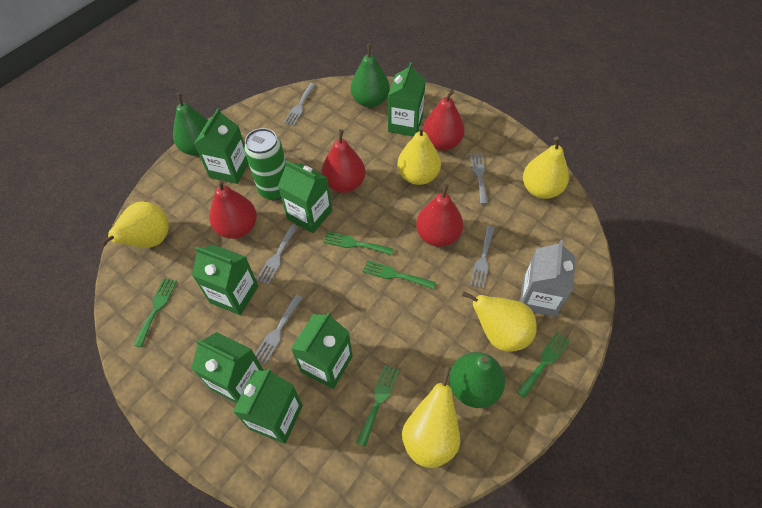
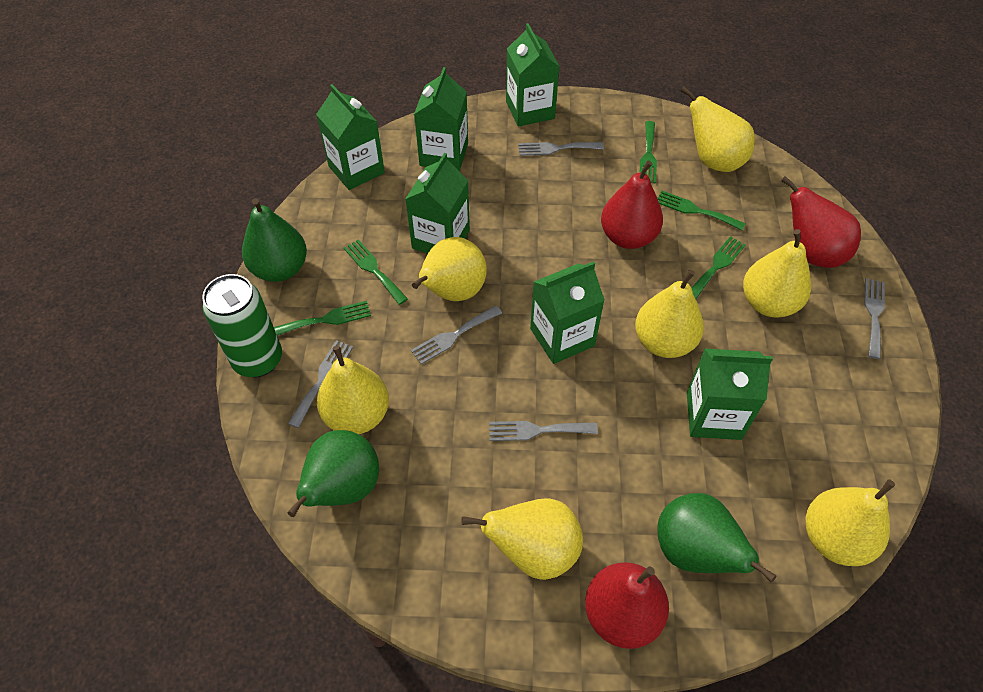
green carton: 7 -> 6
grey carton: 1 -> 0
red pear: 4 -> 3
yellow pear: 5 -> 7

